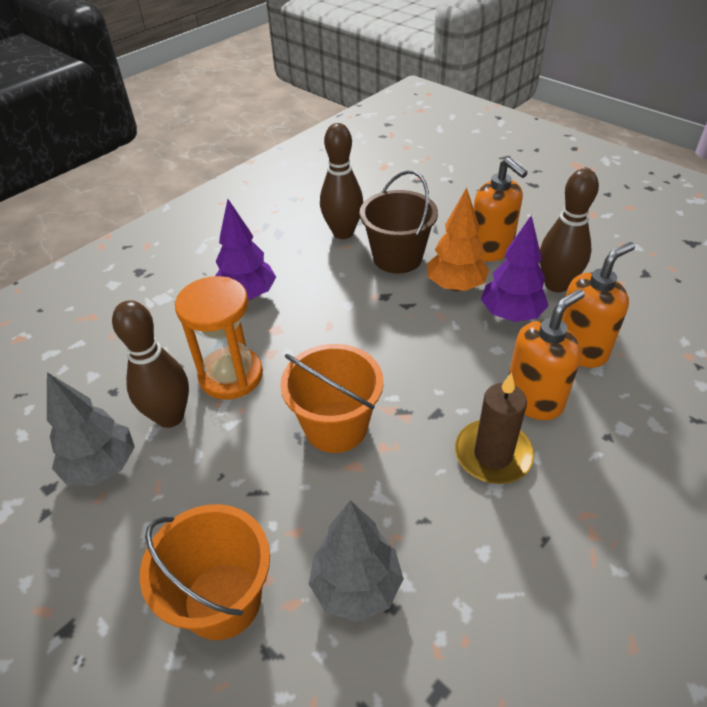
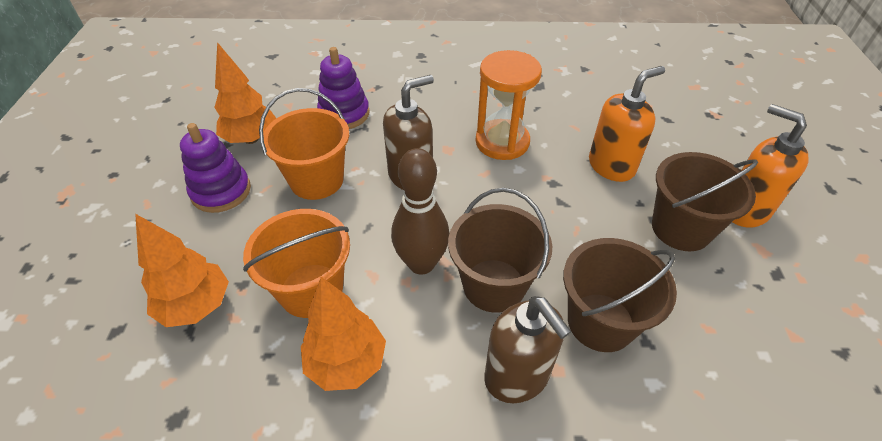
brown bowling pin: 3 -> 1
brown bucket: 1 -> 3
brown candle: 1 -> 0
brown soap dispenser: 0 -> 2
grey tree: 2 -> 0
orange soap dispenser: 3 -> 2
orange tree: 1 -> 3
purple stacking toy: 0 -> 2
purple tree: 2 -> 0

